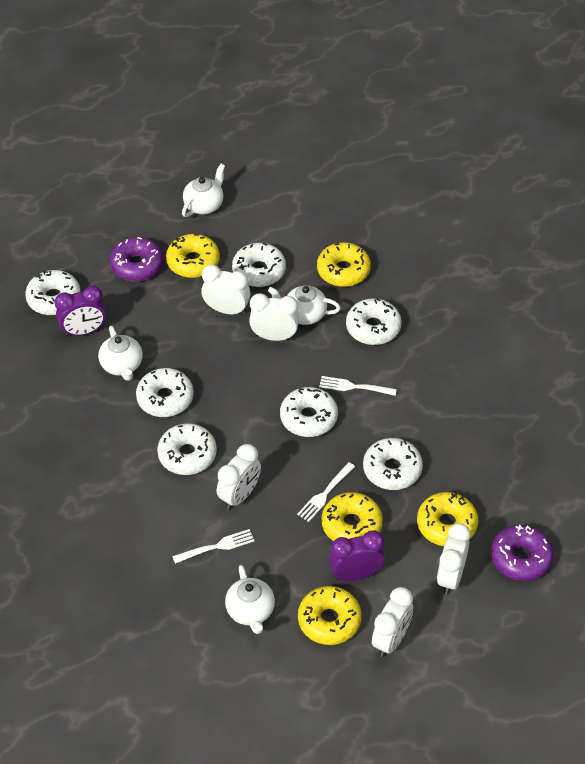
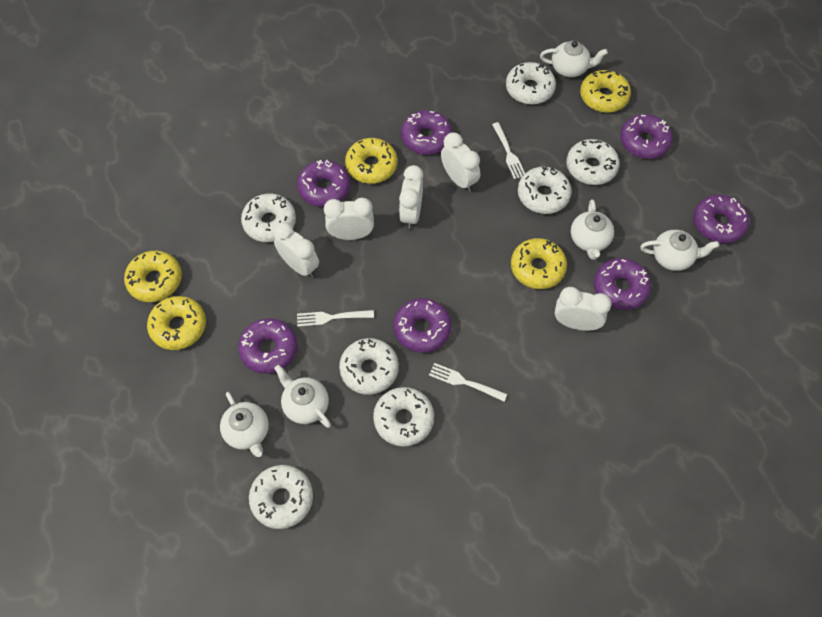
purple clock: 2 -> 0
purple donut: 2 -> 7
white teapot: 4 -> 5

